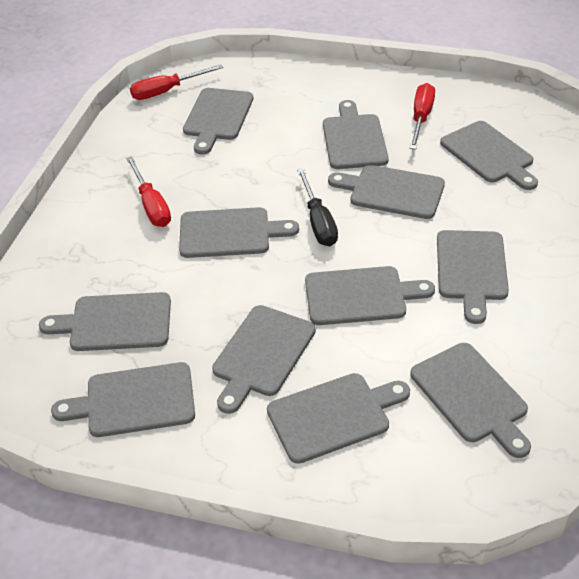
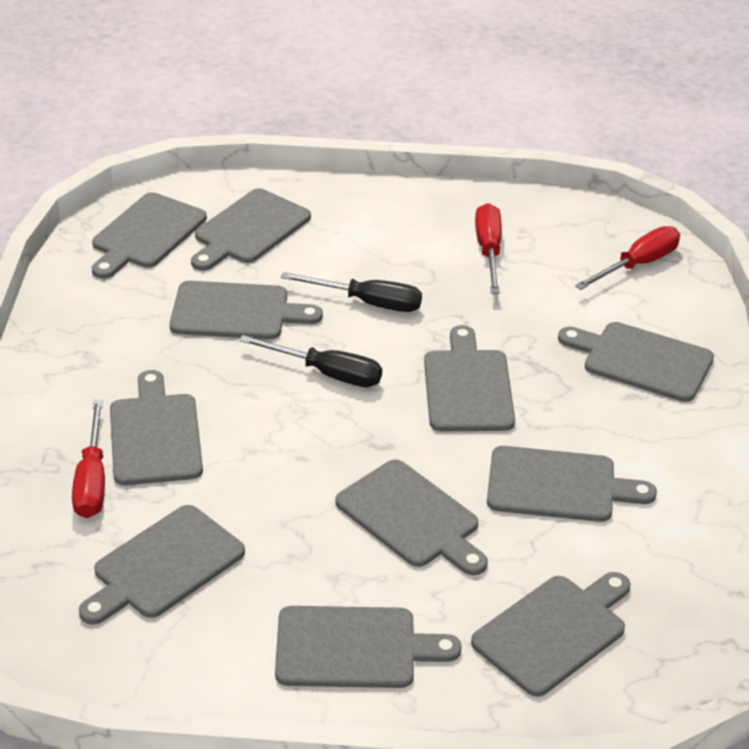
black screwdriver: 1 -> 2
grey cutting board: 12 -> 11

